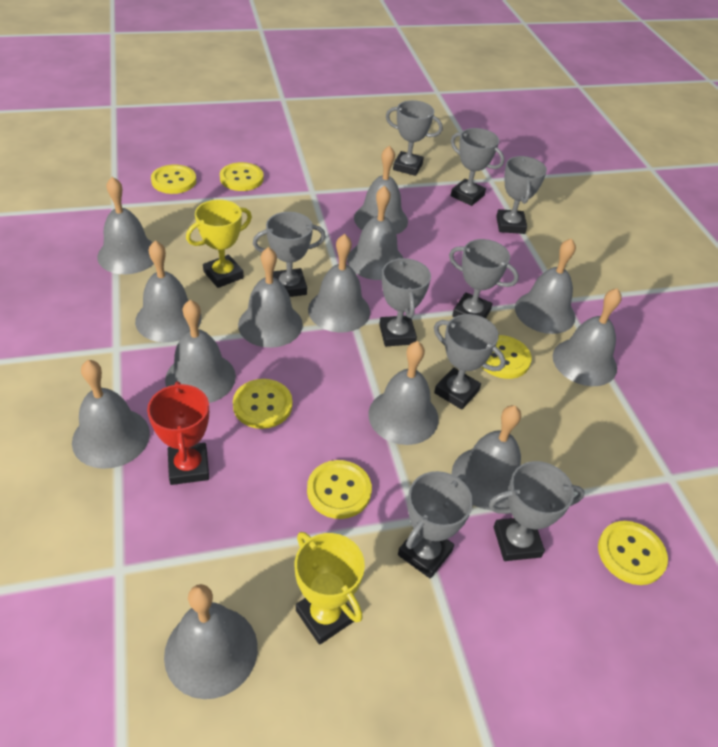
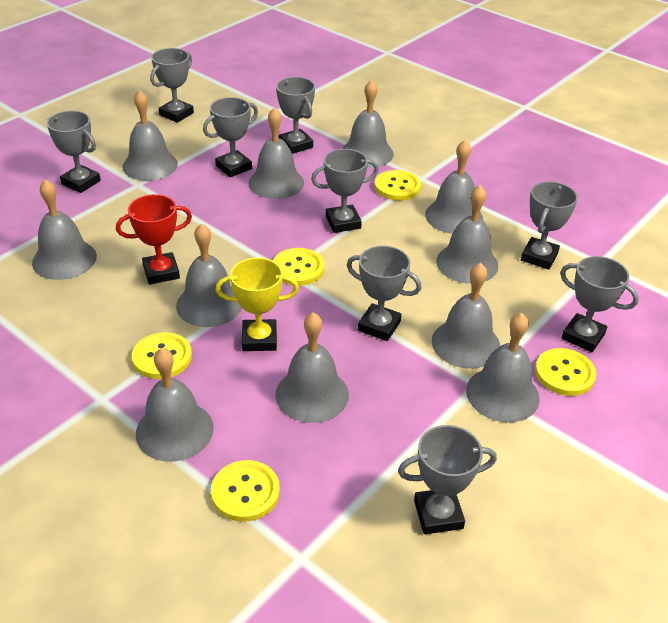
grey bell: 13 -> 11
yellow button: 6 -> 5
yellow trophy: 2 -> 1

